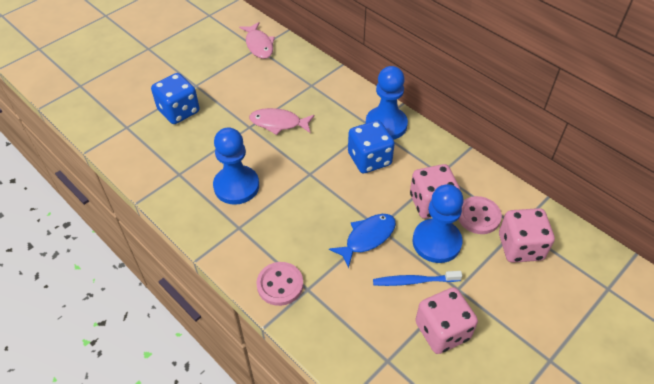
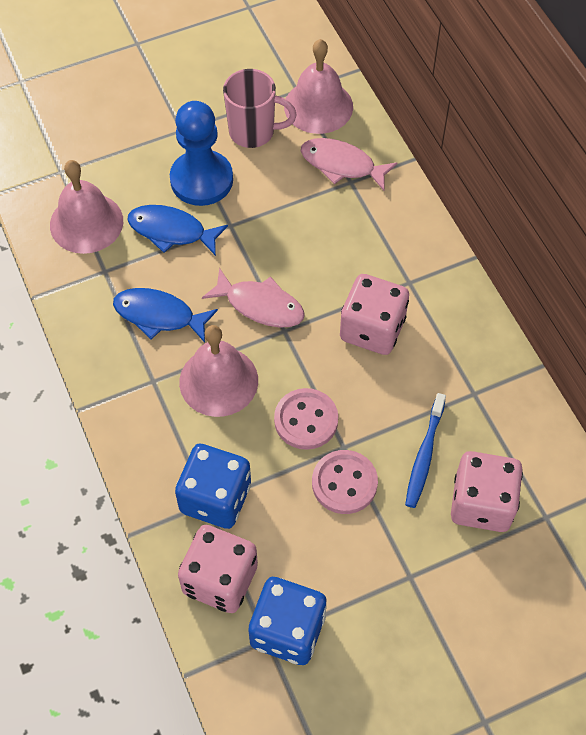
blue fish: 1 -> 2
blue pawn: 3 -> 1
pink bell: 0 -> 3
pink mug: 0 -> 1

